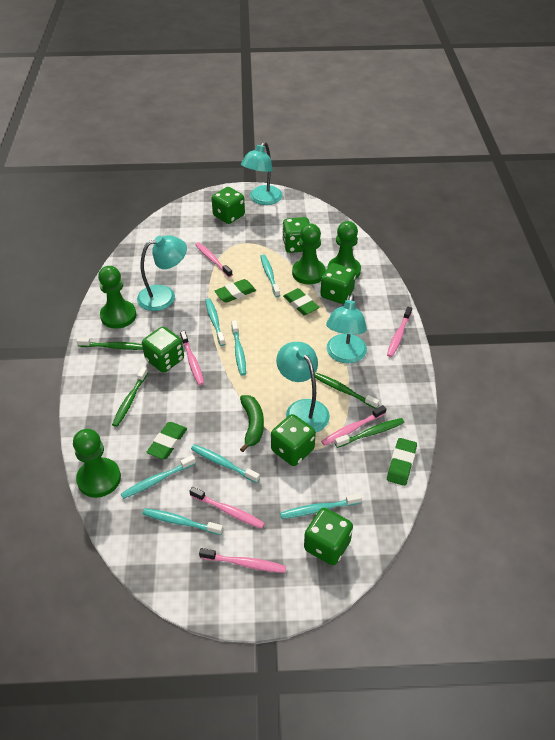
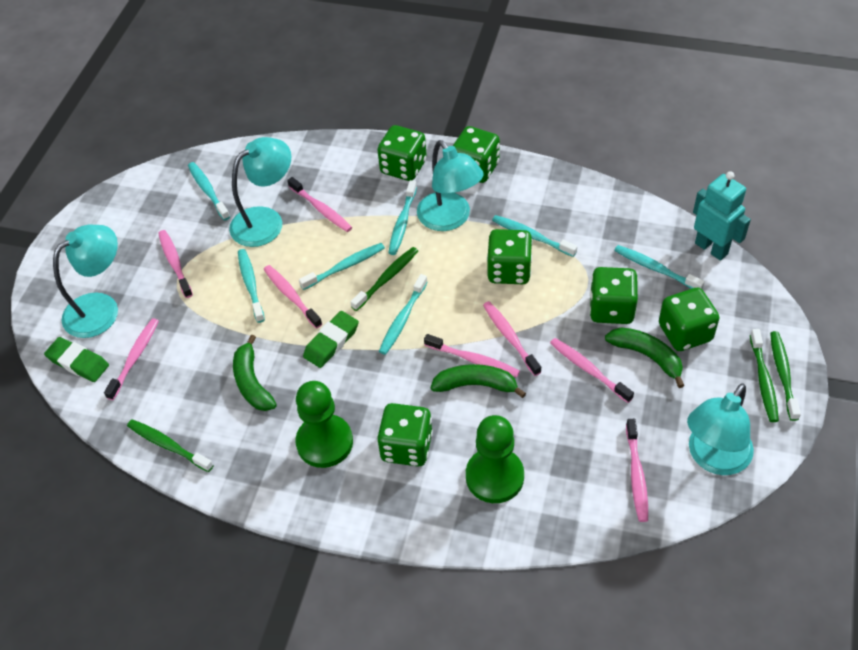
green banana: 1 -> 3
green eraser: 4 -> 2
green pawn: 4 -> 2
pink toothbrush: 6 -> 8
turquoise robot: 0 -> 1

